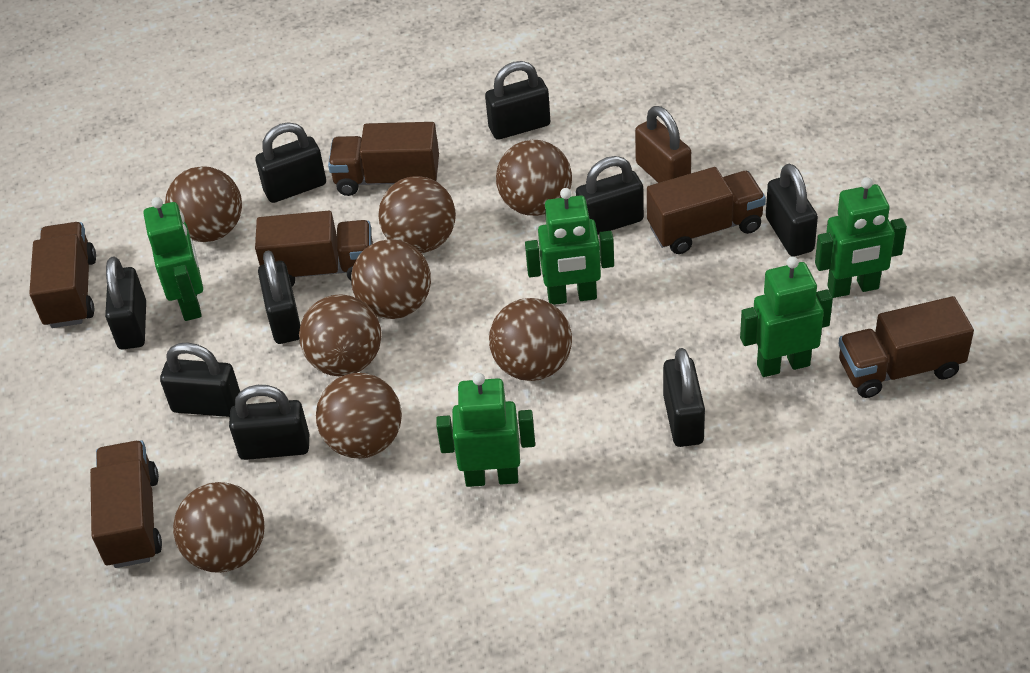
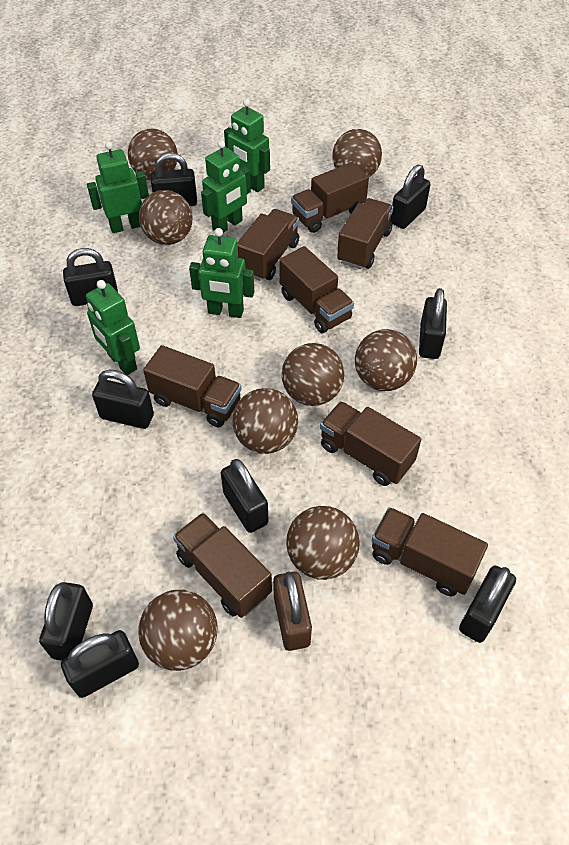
brown truck: 6 -> 8

